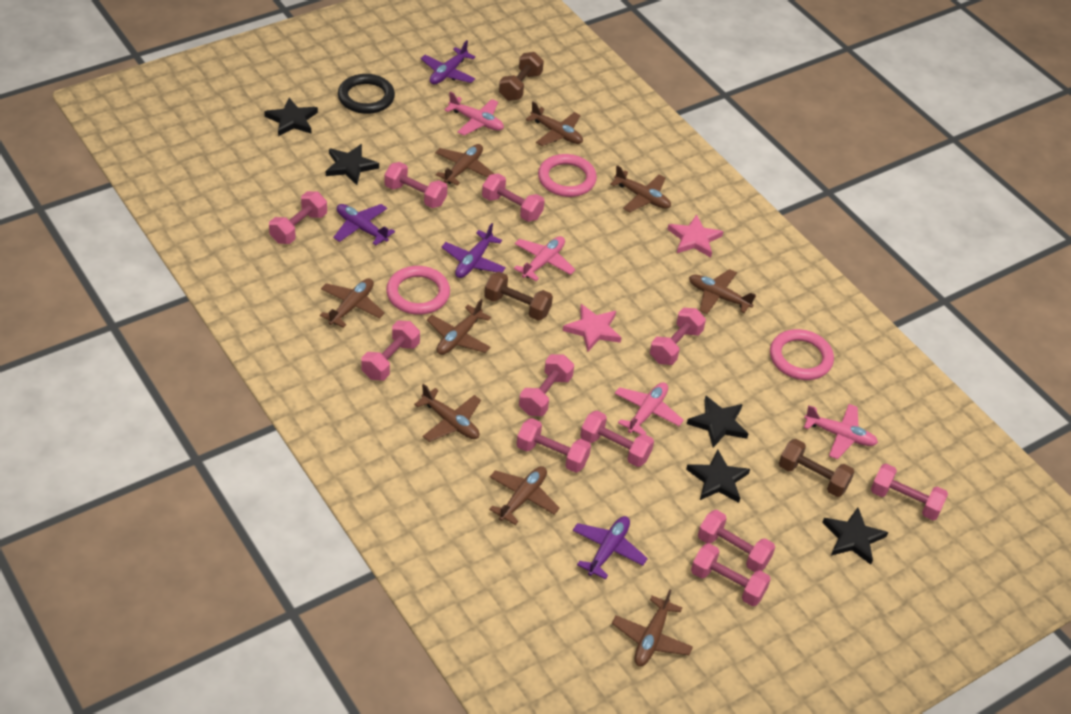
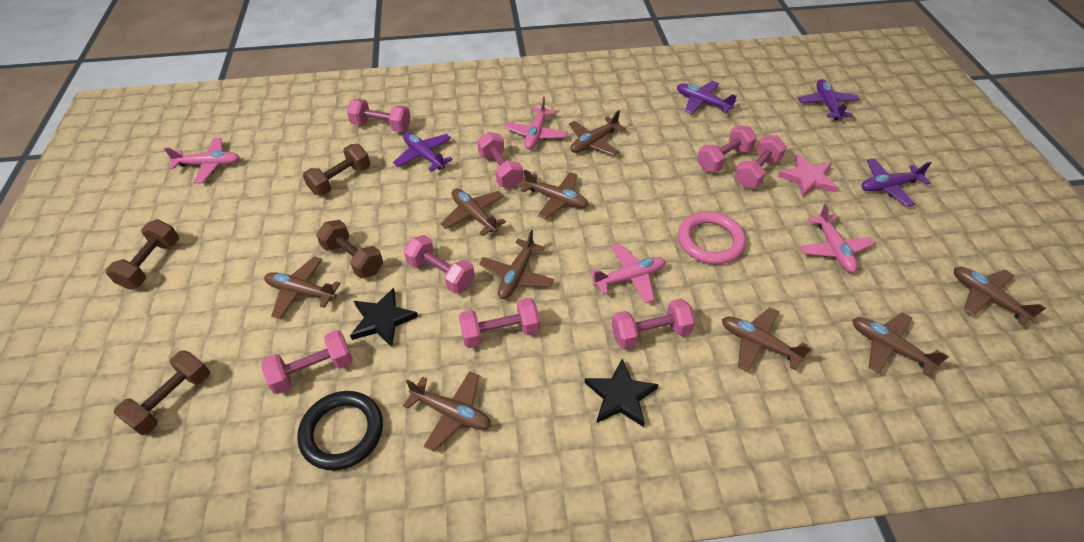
black star: 5 -> 2
brown dumbbell: 3 -> 4
pink dumbbell: 11 -> 8
pink ring: 3 -> 1
pink star: 2 -> 1

